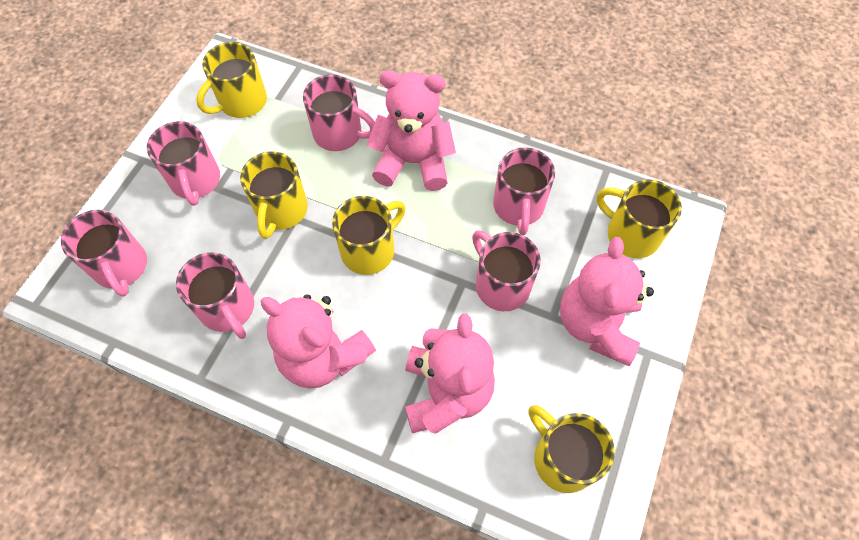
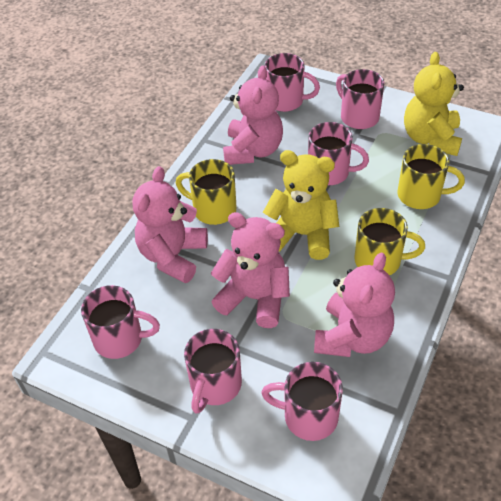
yellow mug: 5 -> 3
yellow teddy bear: 0 -> 2

